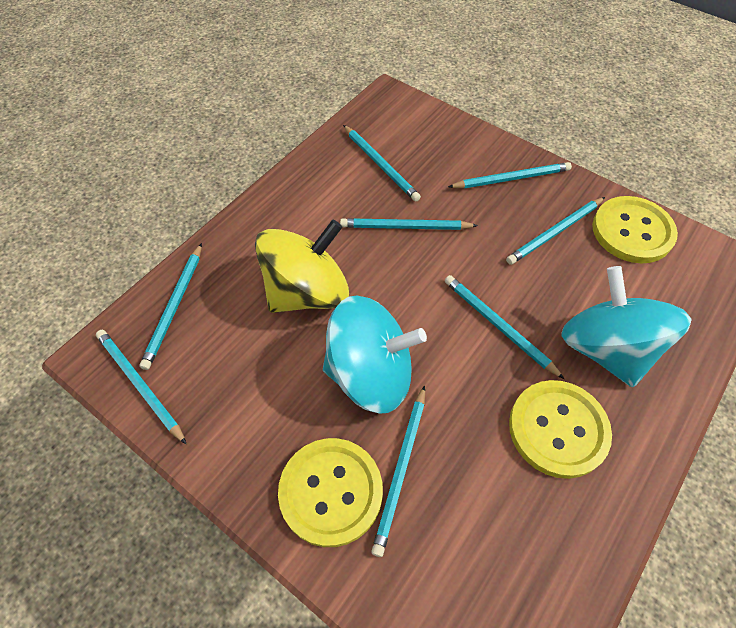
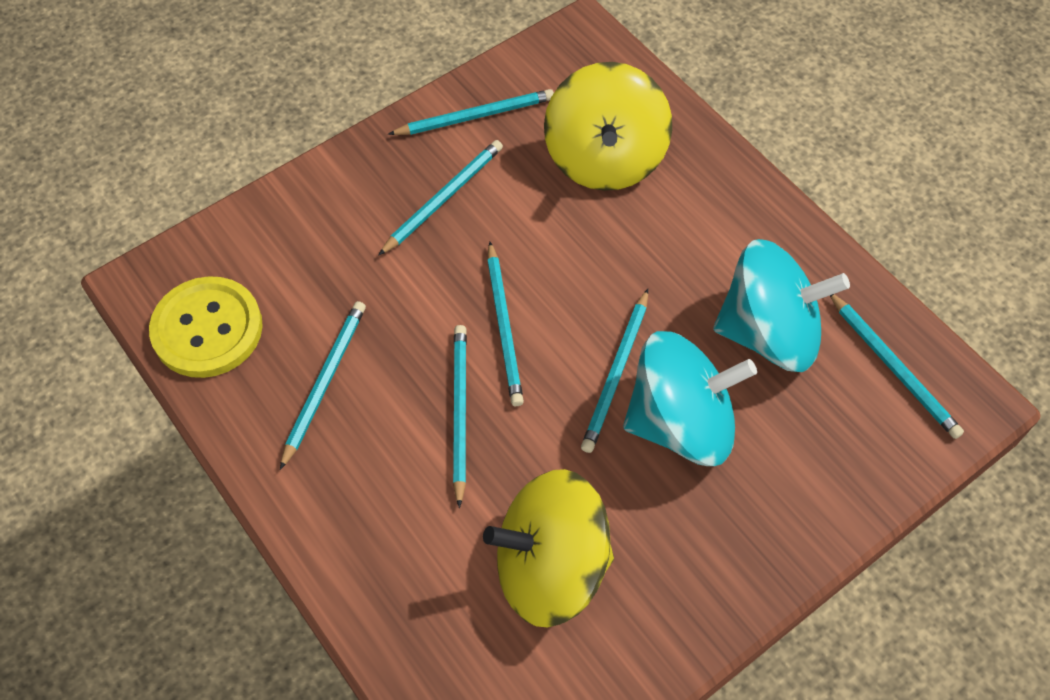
turquoise pencil: 8 -> 7
yellow button: 3 -> 1
yellow spinning top: 1 -> 2

